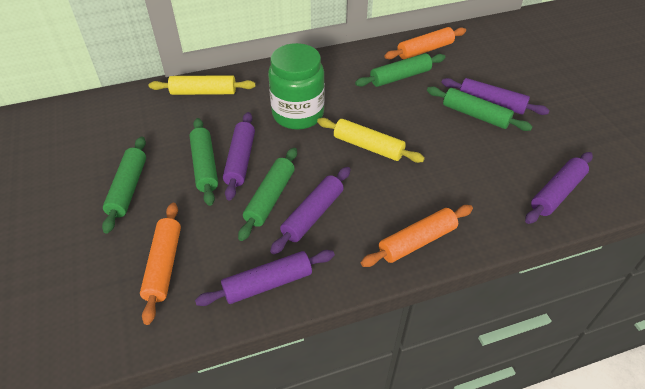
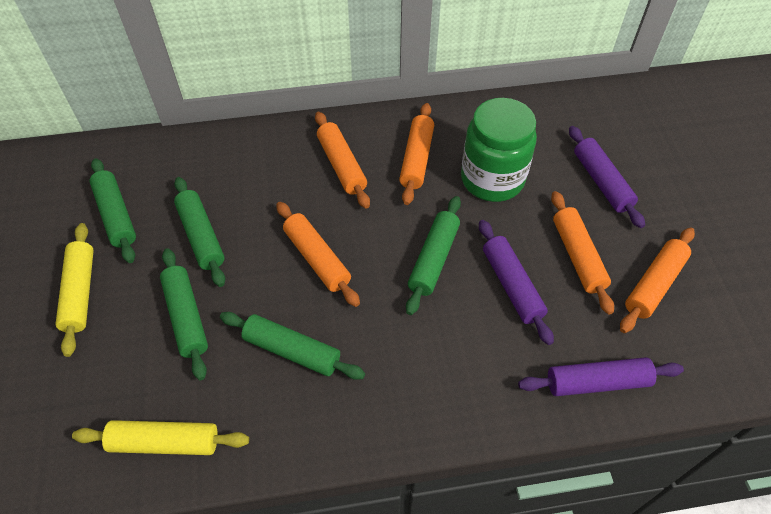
orange rolling pin: 3 -> 5
purple rolling pin: 5 -> 3

